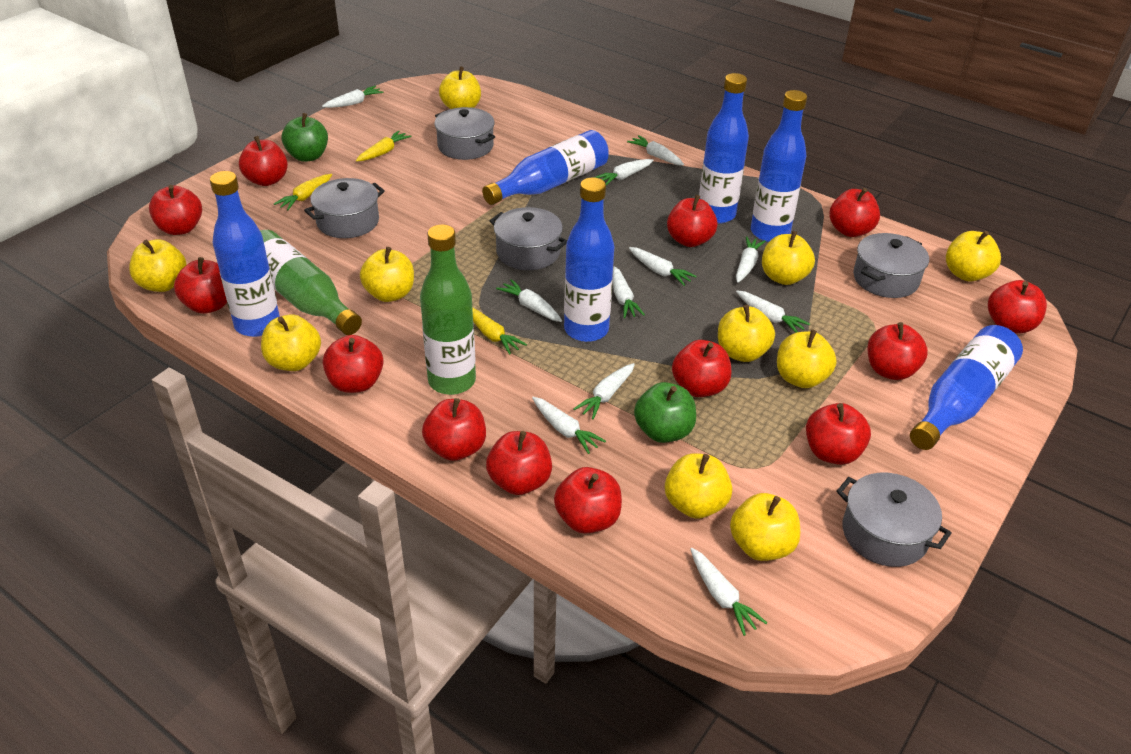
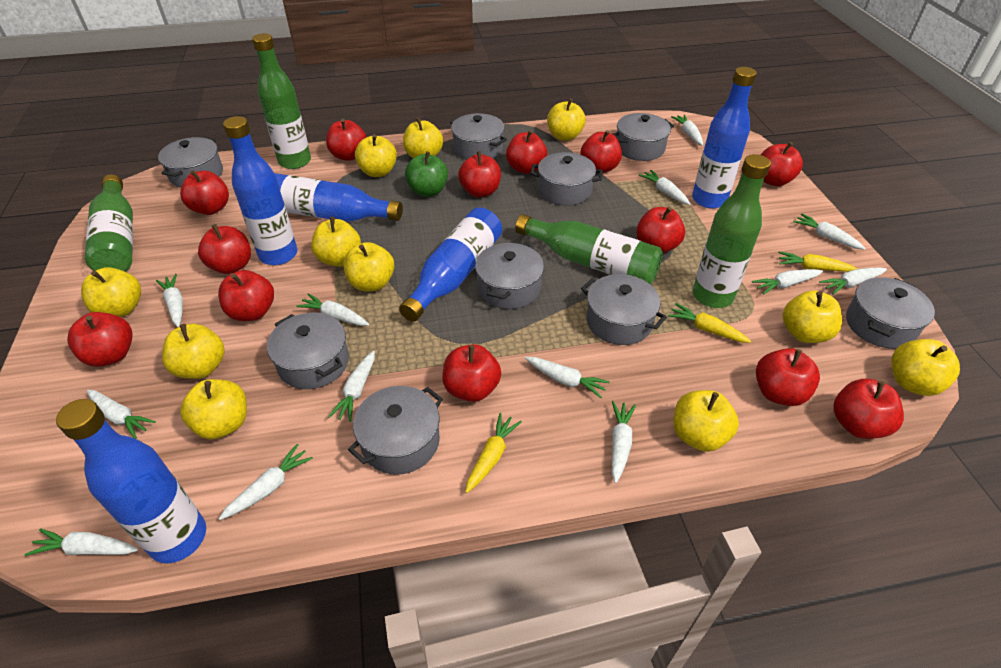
blue bottle: 6 -> 5
green apple: 2 -> 1
green bottle: 2 -> 4
grey pot: 5 -> 9
white carrot: 11 -> 13
yellow apple: 10 -> 11

